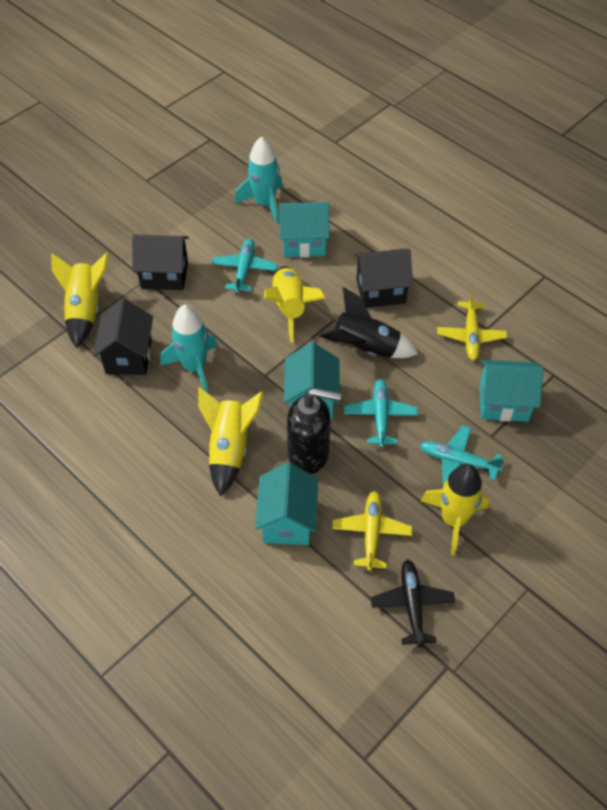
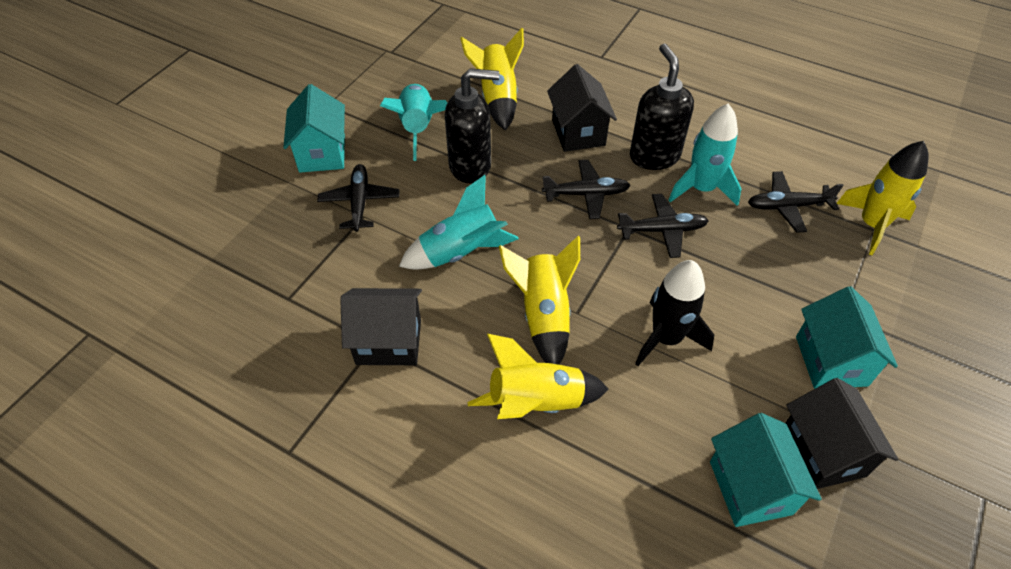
black plane: 1 -> 4
black soap dispenser: 1 -> 2
turquoise house: 4 -> 3
turquoise plane: 3 -> 0
turquoise rocket: 2 -> 3
yellow plane: 2 -> 0

